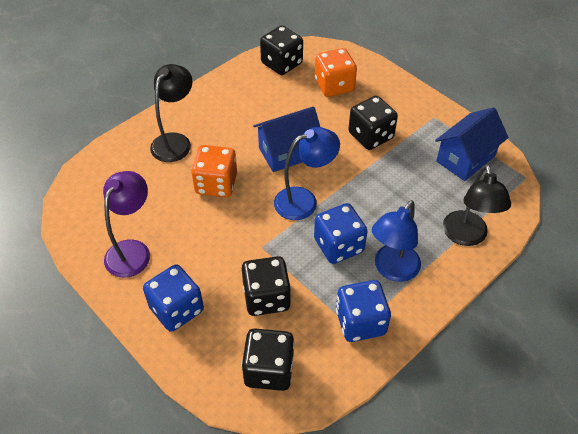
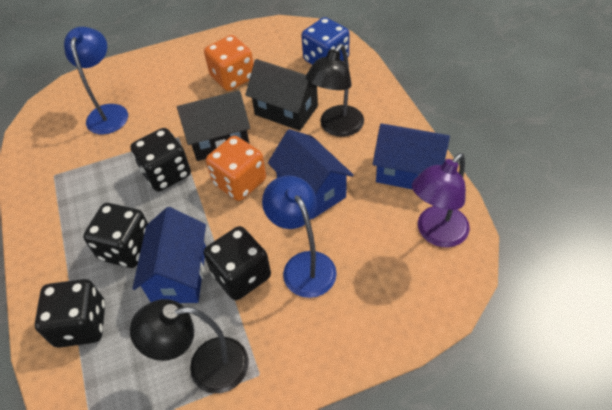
black house: 0 -> 2
blue dice: 3 -> 1
blue house: 2 -> 3

